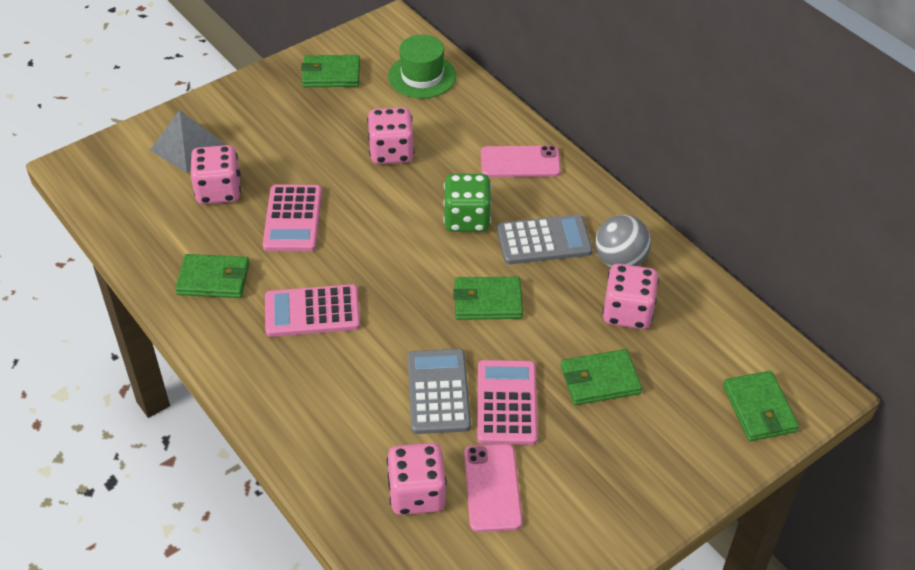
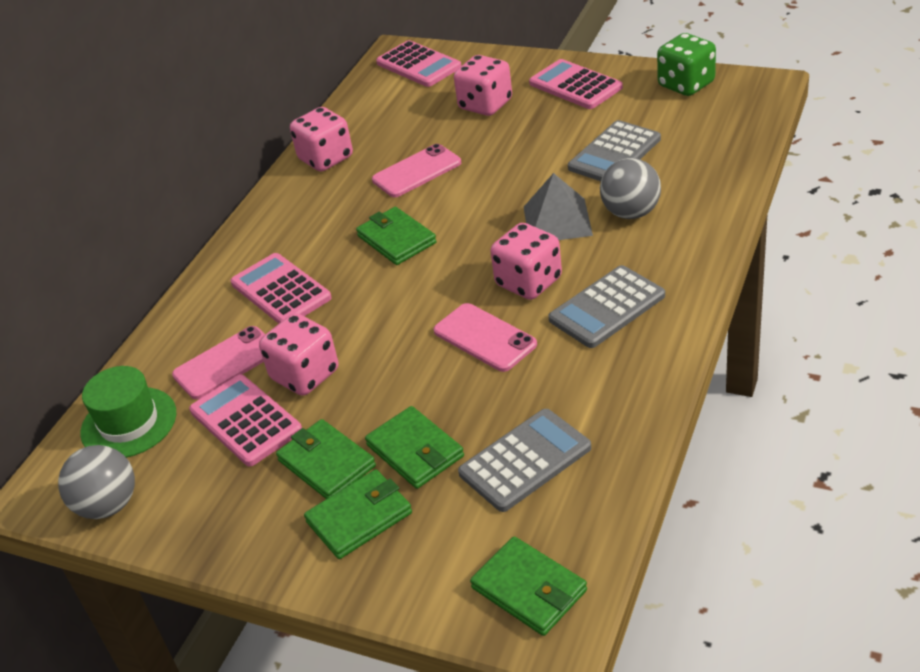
grey ball: 1 -> 2
grey calculator: 2 -> 3
pink calculator: 3 -> 4
pink phone: 2 -> 3

